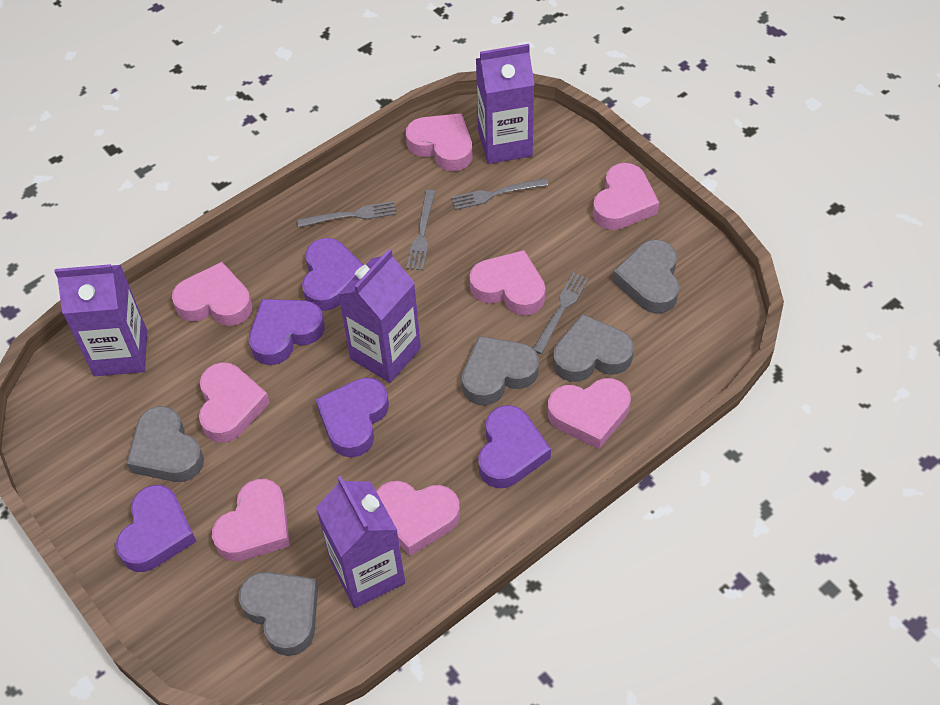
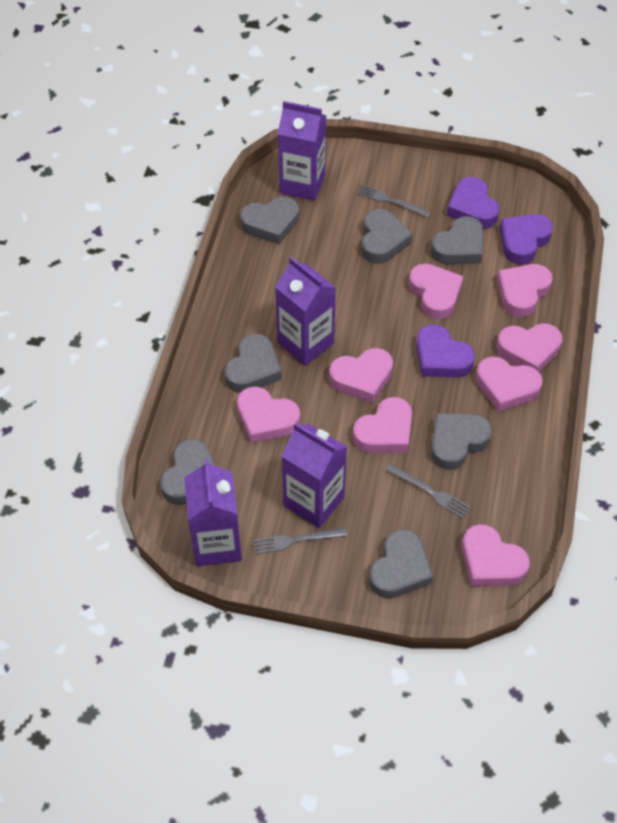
grey fork: 4 -> 3
grey heart: 5 -> 7
purple heart: 5 -> 3

